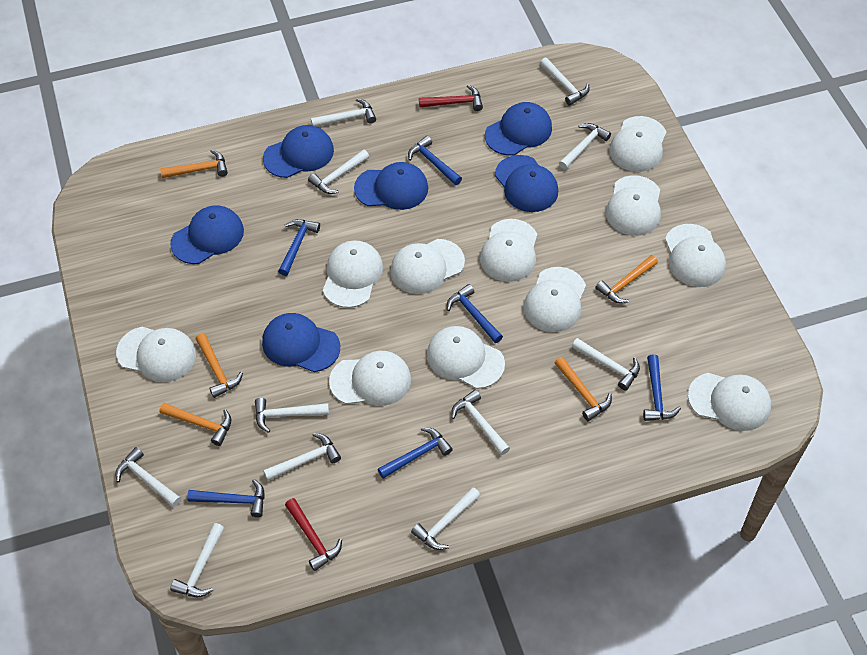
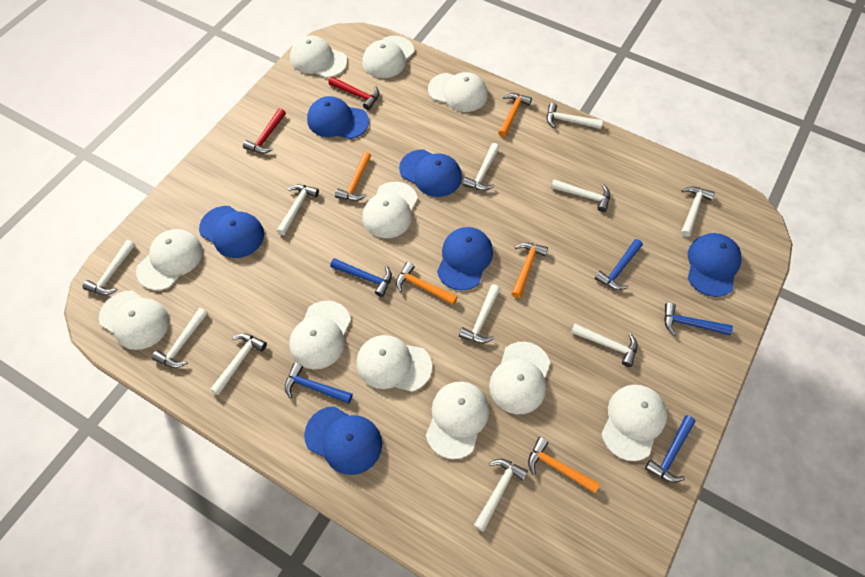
blue hammer: 6 -> 5

